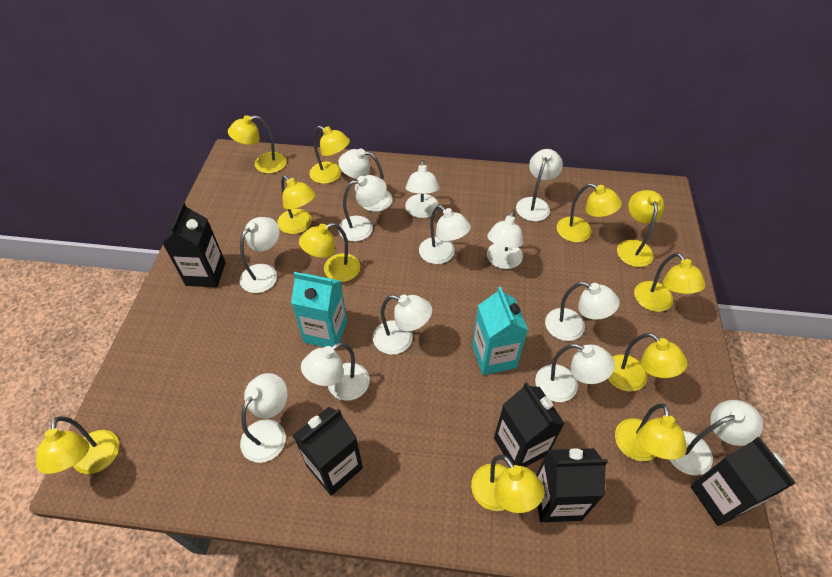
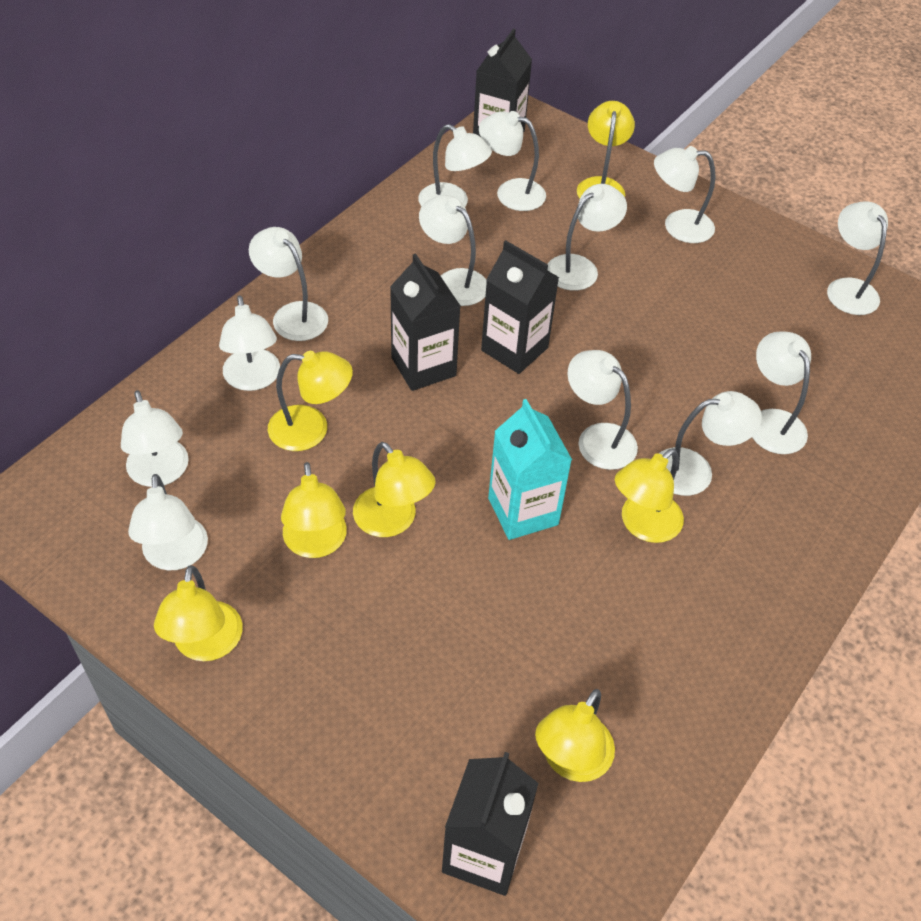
black carton: 5 -> 4
turquoise carton: 2 -> 1
yellow lamp: 11 -> 7

